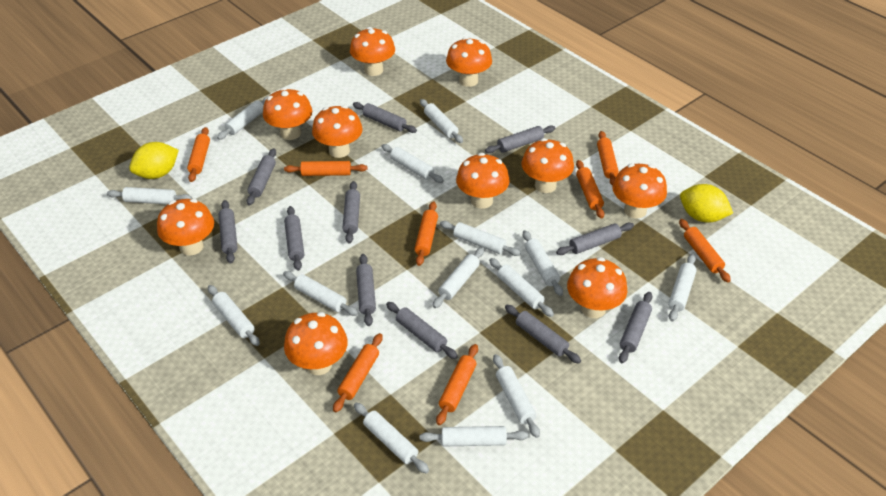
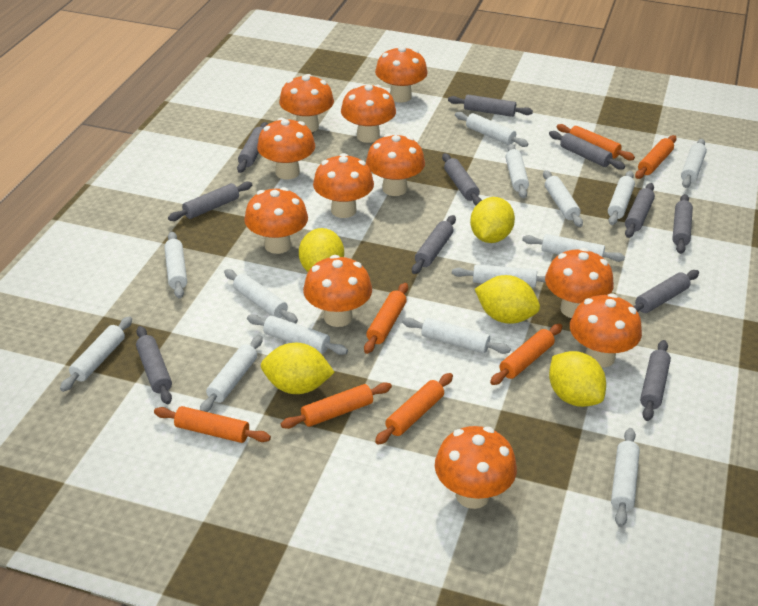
orange mushroom: 10 -> 11
orange rolling pin: 8 -> 7
yellow lemon: 2 -> 5

